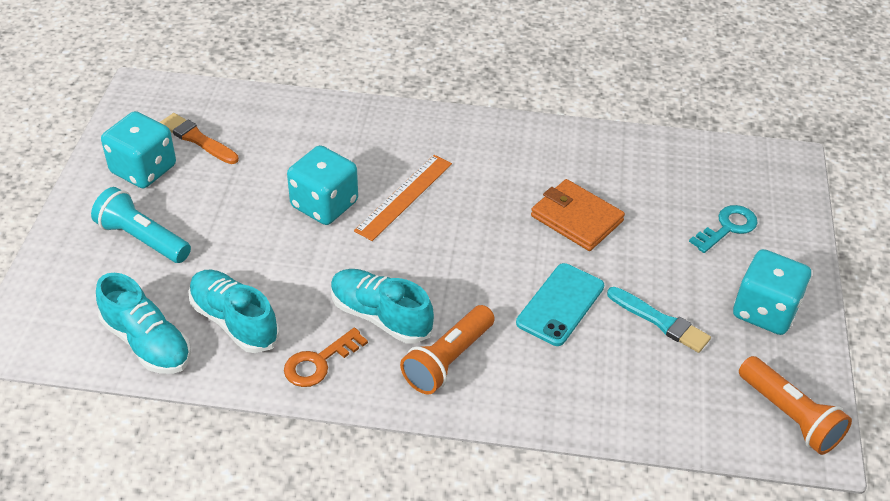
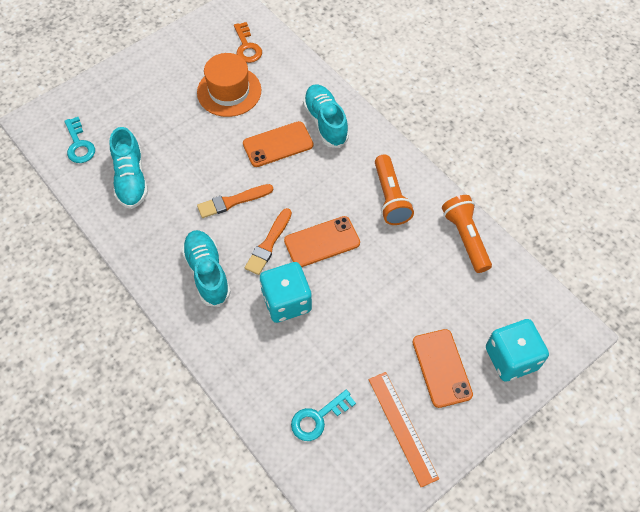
orange brush: 1 -> 2
orange hat: 0 -> 1
orange phone: 0 -> 3
orange wallet: 1 -> 0
turquoise brush: 1 -> 0
turquoise dice: 3 -> 2
turquoise flashlight: 1 -> 0
turquoise key: 1 -> 2
turquoise phone: 1 -> 0

